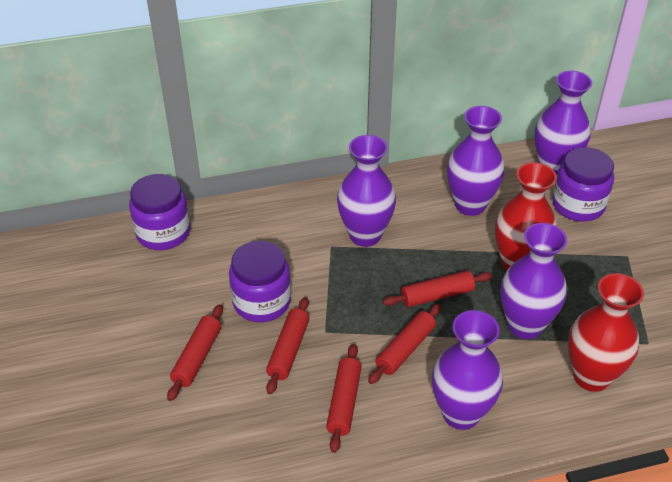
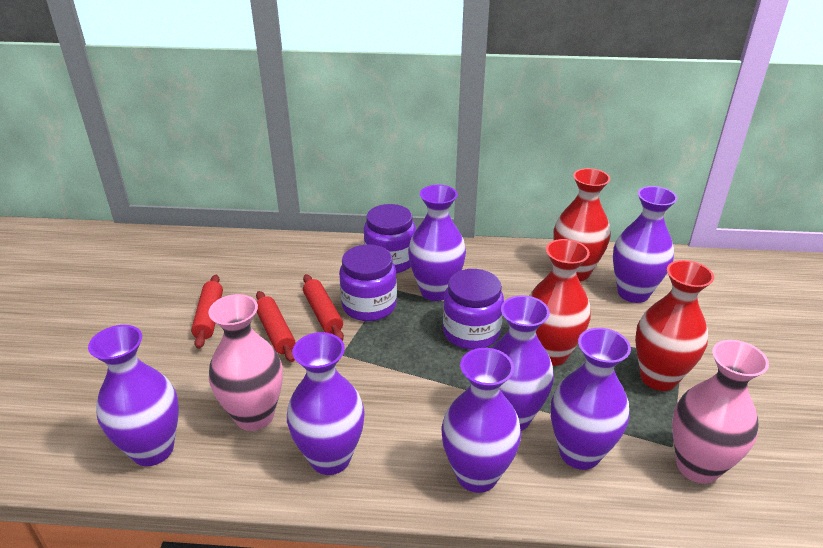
pink vase: 0 -> 2
purple vase: 5 -> 7
red rolling pin: 5 -> 3
red vase: 2 -> 3

